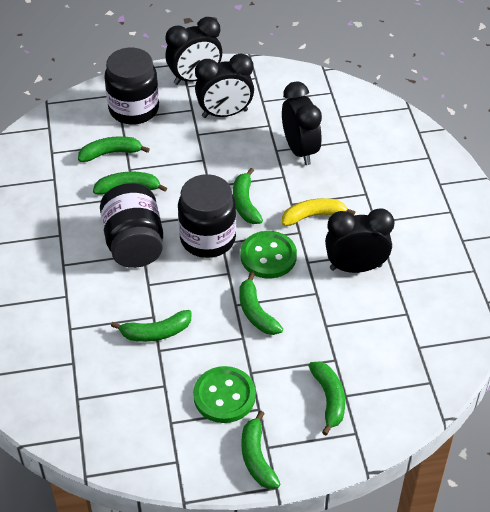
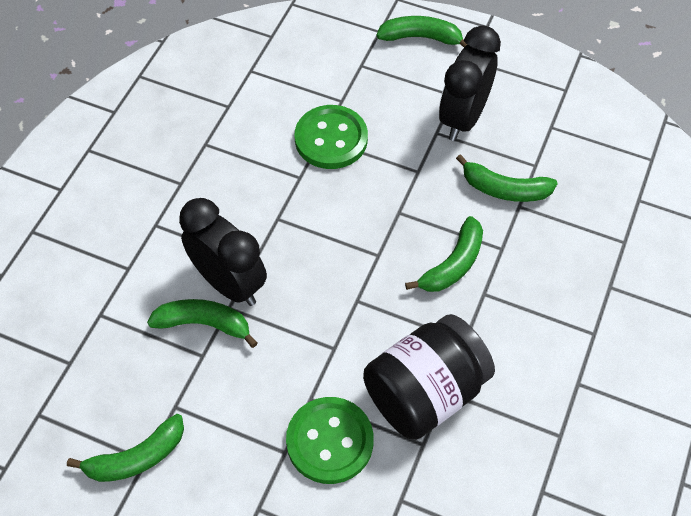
black clock: 4 -> 2
black jar: 3 -> 1
green banana: 7 -> 5
yellow banana: 1 -> 0

